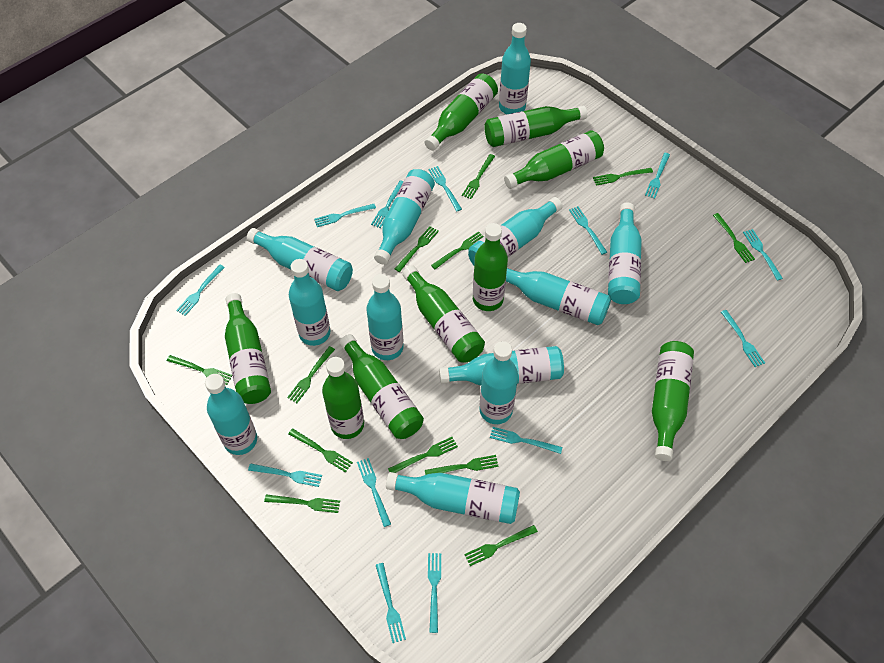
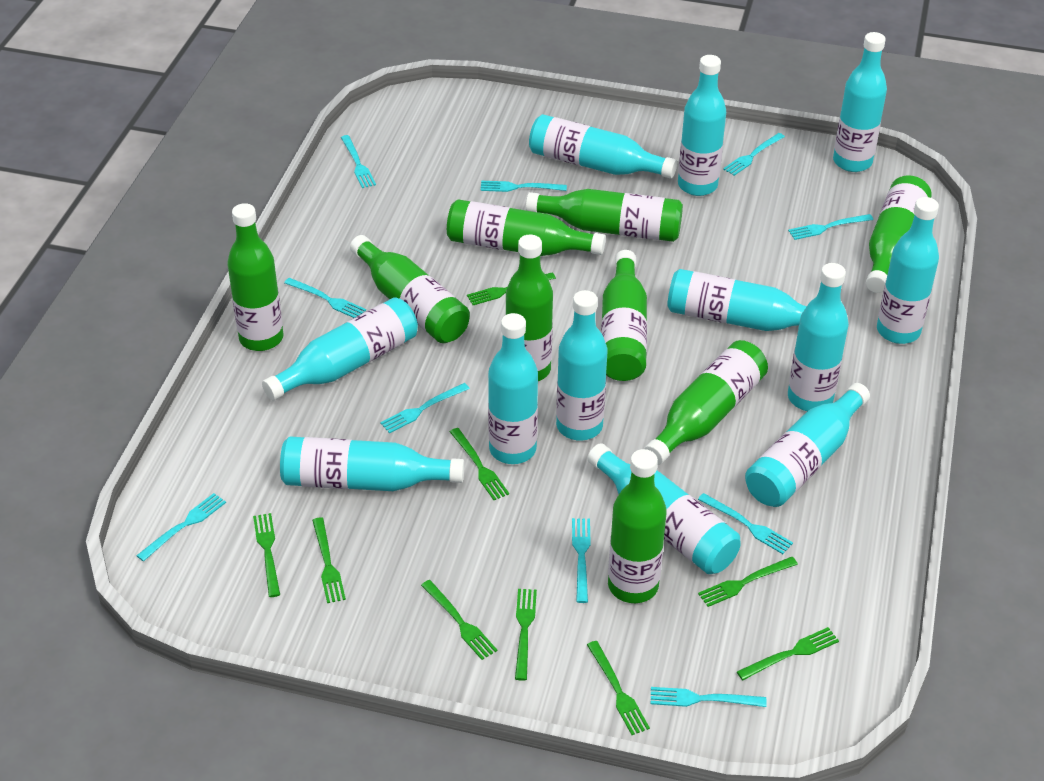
green fork: 12 -> 9
turquoise fork: 13 -> 10

